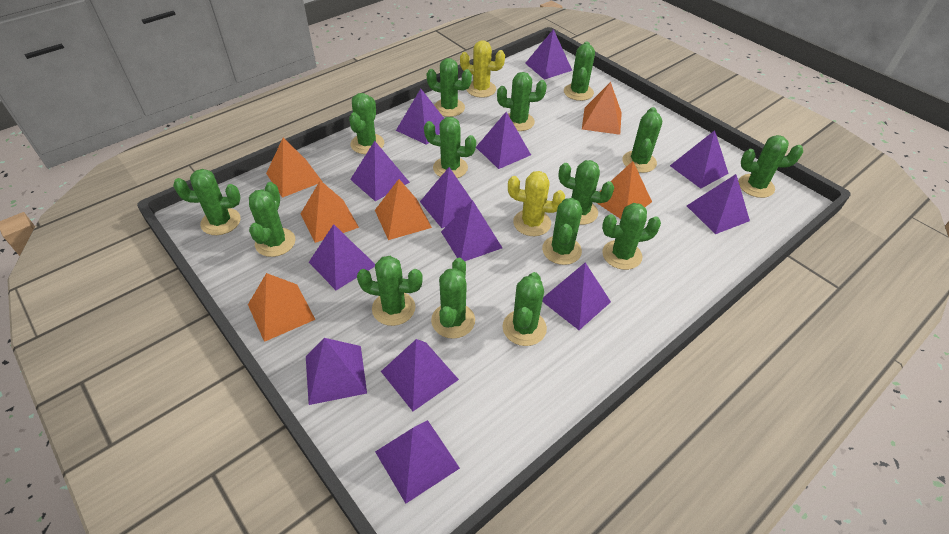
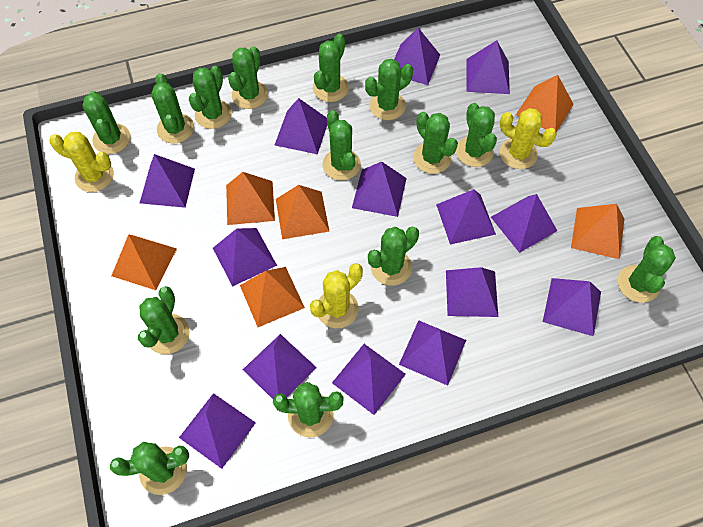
green cactus: 15 -> 14
purple pyramid: 13 -> 14
yellow cactus: 2 -> 3

